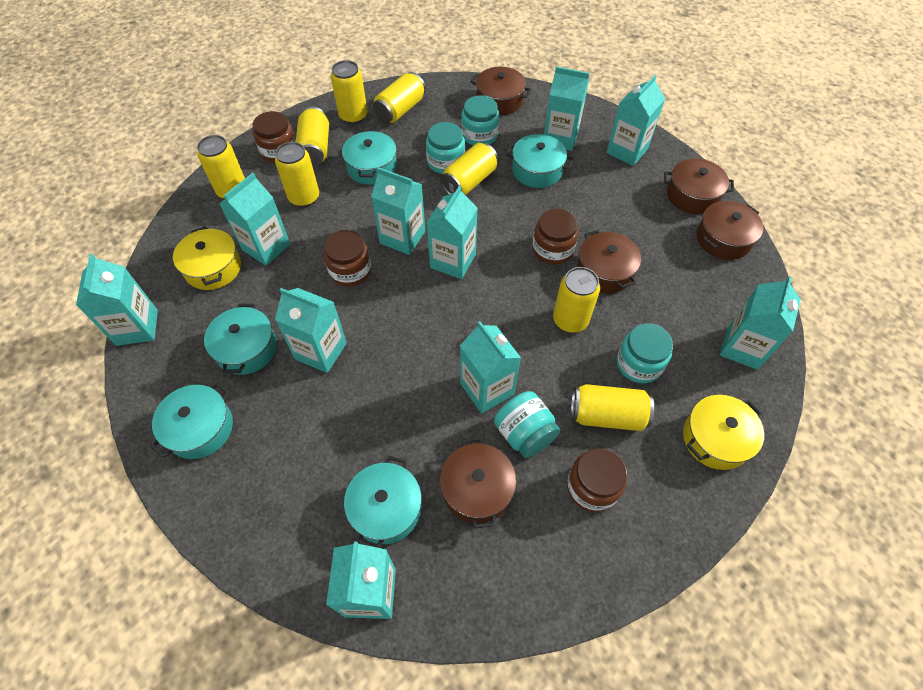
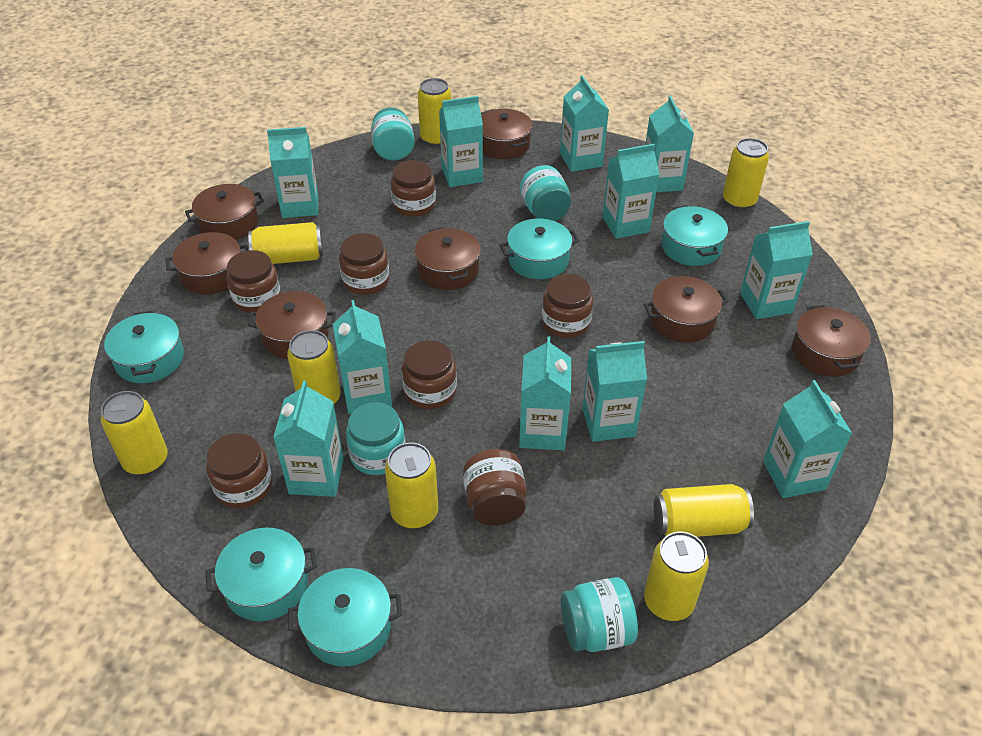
brown jar: 4 -> 7
brown pot: 5 -> 7
turquoise carton: 10 -> 11
yellow pot: 2 -> 0

